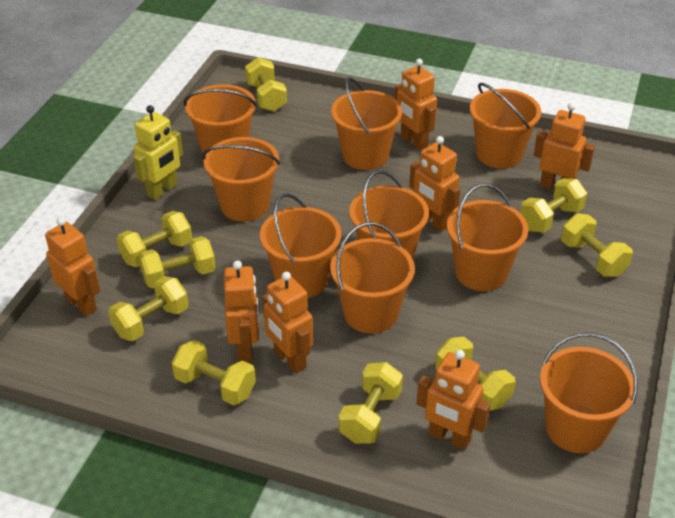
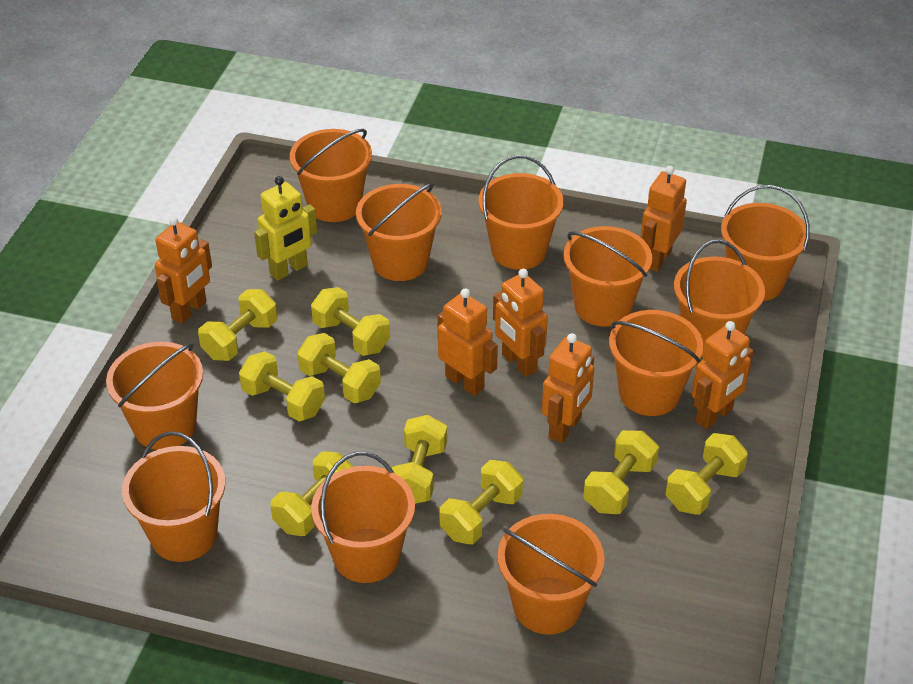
orange bucket: 9 -> 11
orange robot: 7 -> 6

